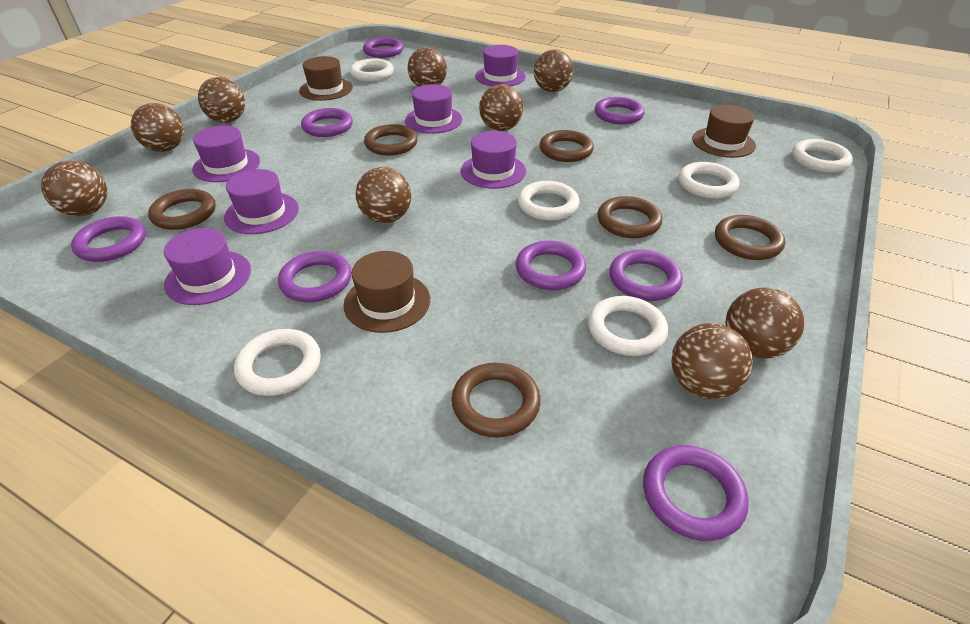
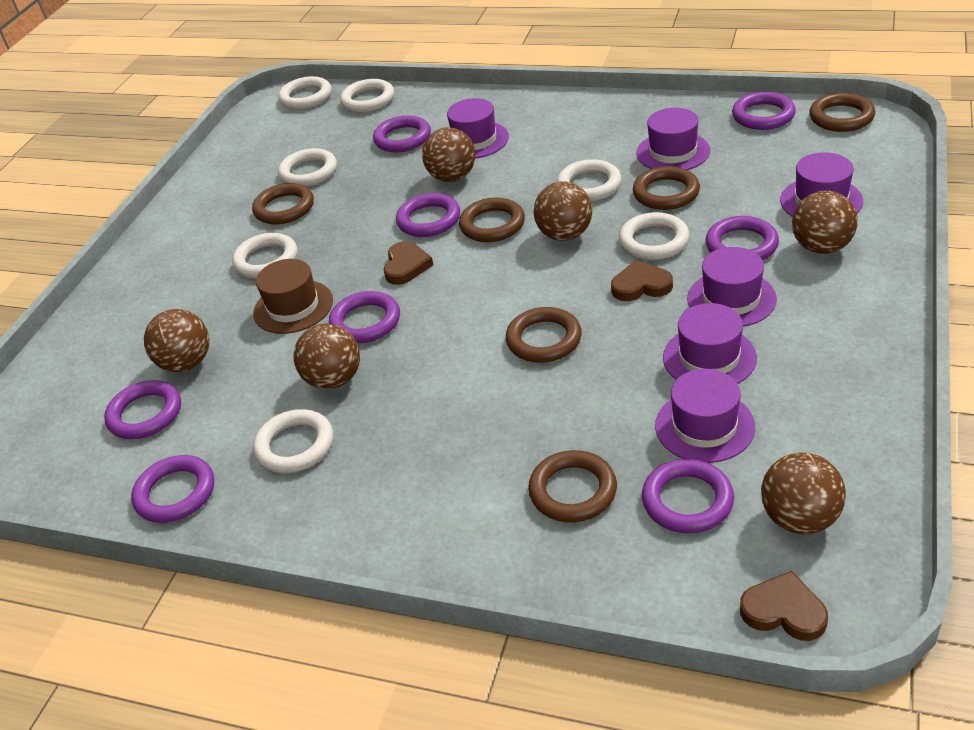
brown ball: 9 -> 6
brown hat: 3 -> 1
brown heart: 0 -> 3
white ring: 6 -> 7

